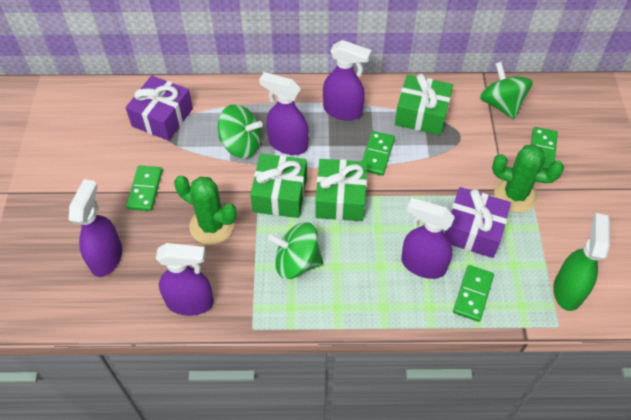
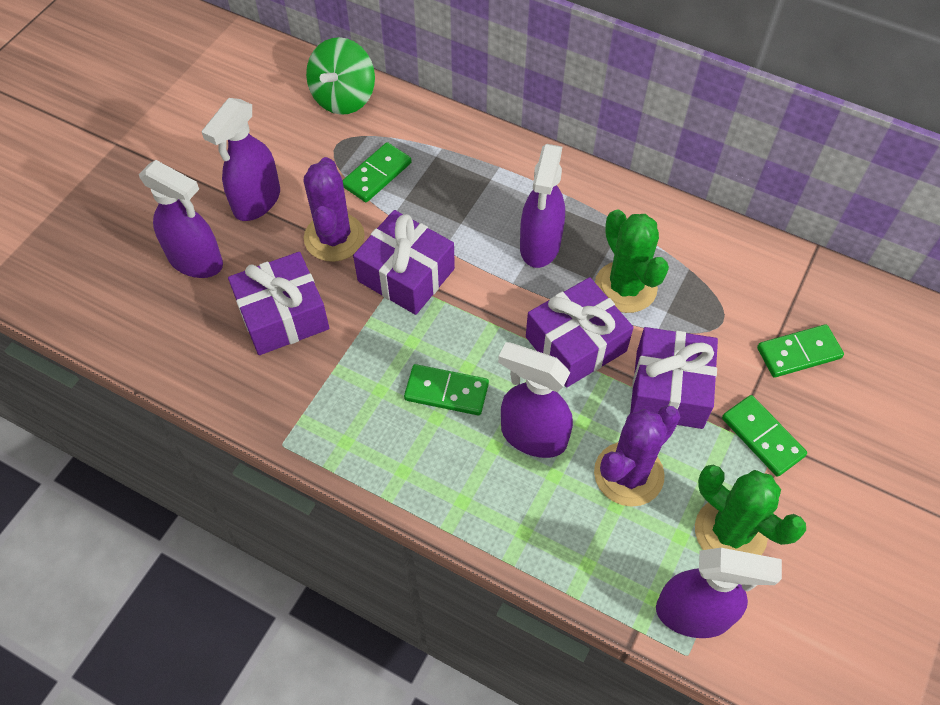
green gift: 3 -> 0
green spinning top: 3 -> 1
green spray bottle: 1 -> 0
purple cactus: 0 -> 2
purple gift: 2 -> 4

